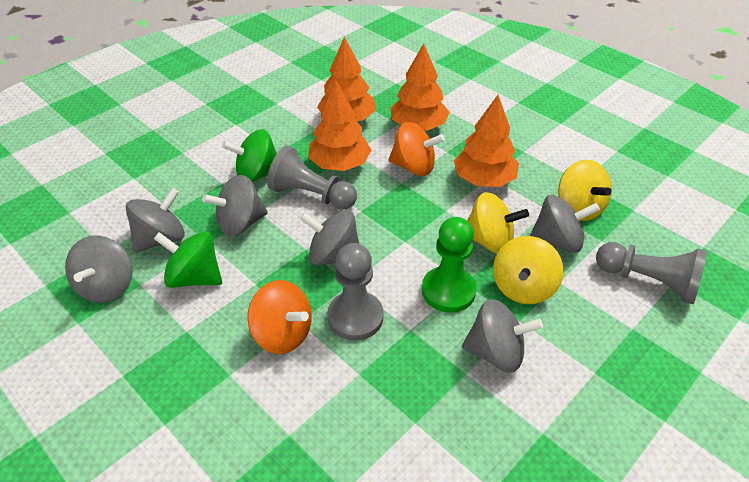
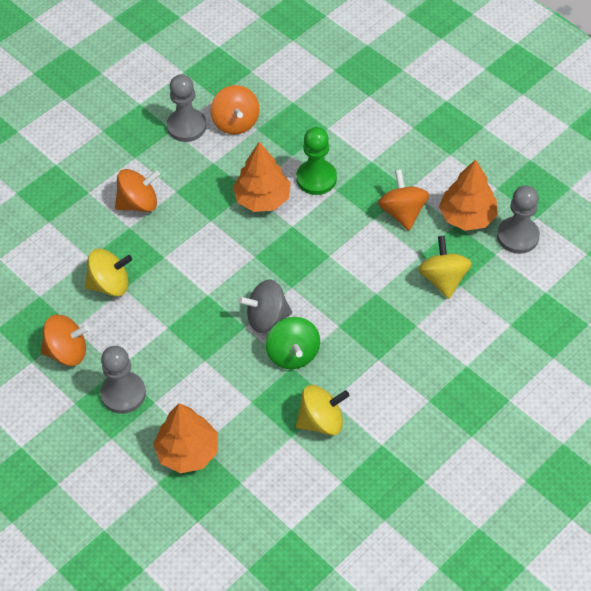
green spinning top: 2 -> 1
grey spinning top: 6 -> 1
orange spinning top: 2 -> 4
orange tree: 4 -> 3

